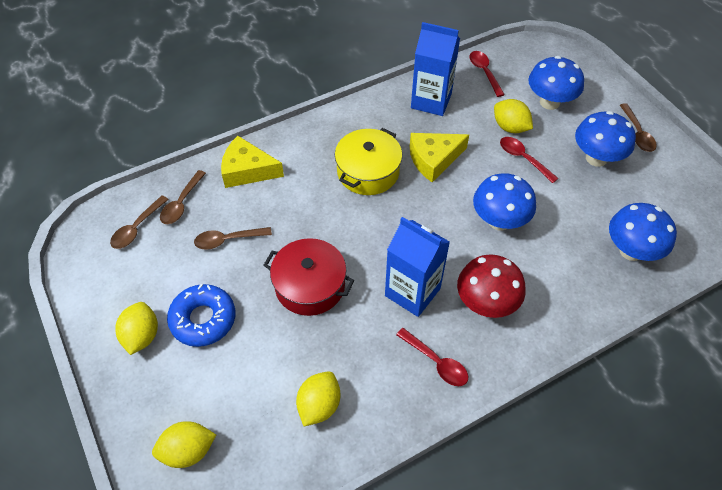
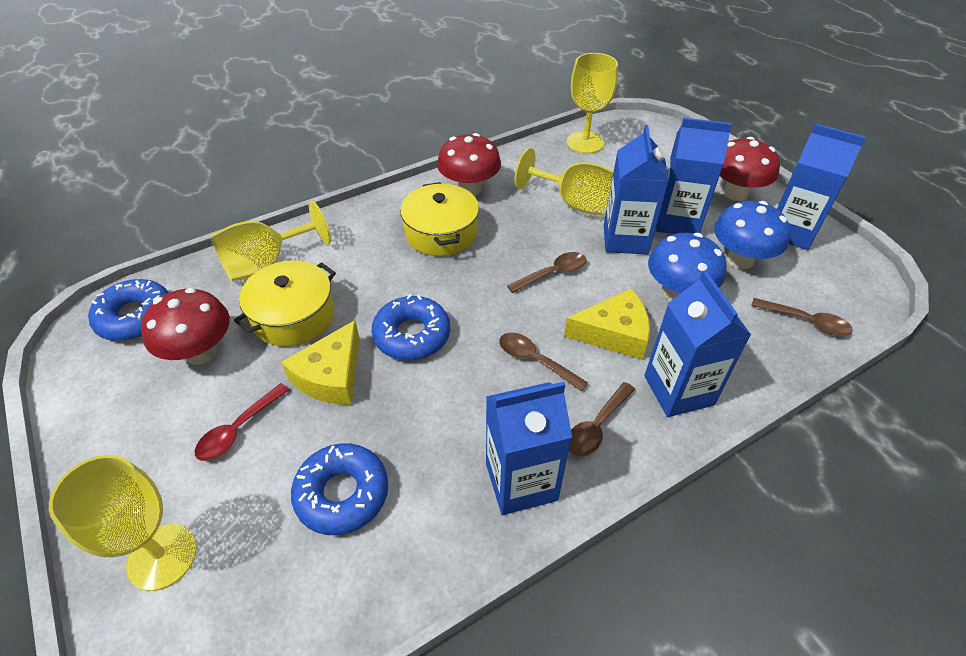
blue carton: 2 -> 5
blue donut: 1 -> 3
blue mushroom: 4 -> 2
red mushroom: 1 -> 3
red pot: 1 -> 0
red spoon: 3 -> 1
yellow goblet: 0 -> 4
yellow lemon: 4 -> 0
yellow pot: 1 -> 2

